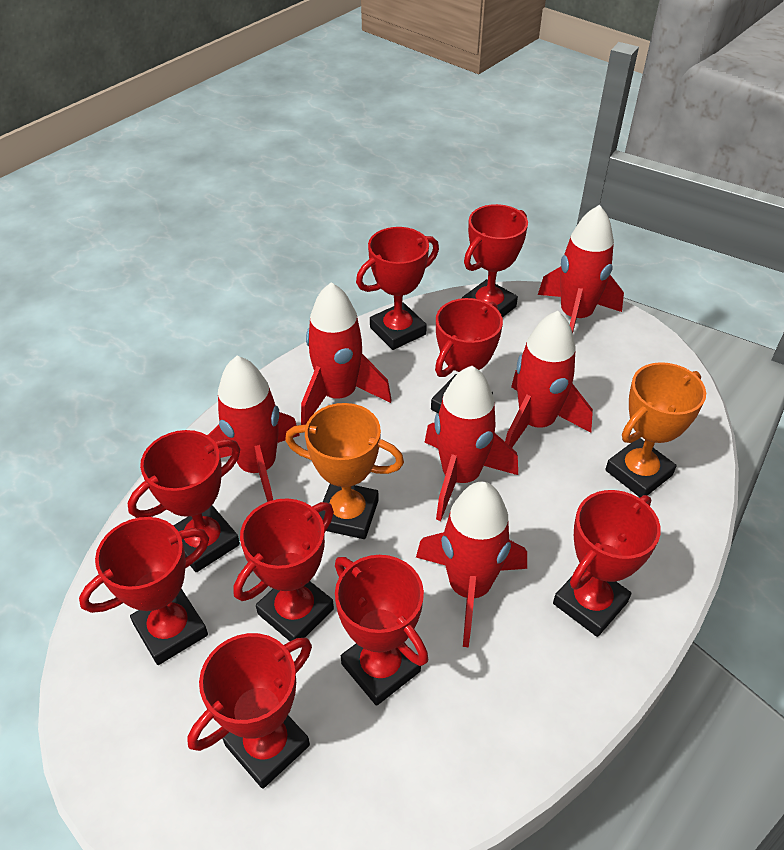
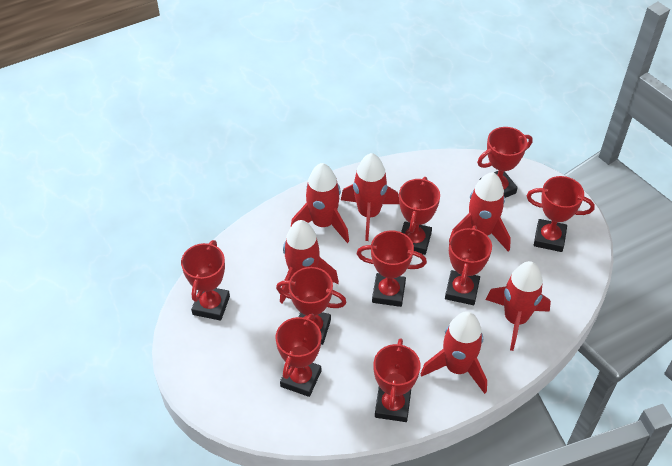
orange trophy: 2 -> 0

